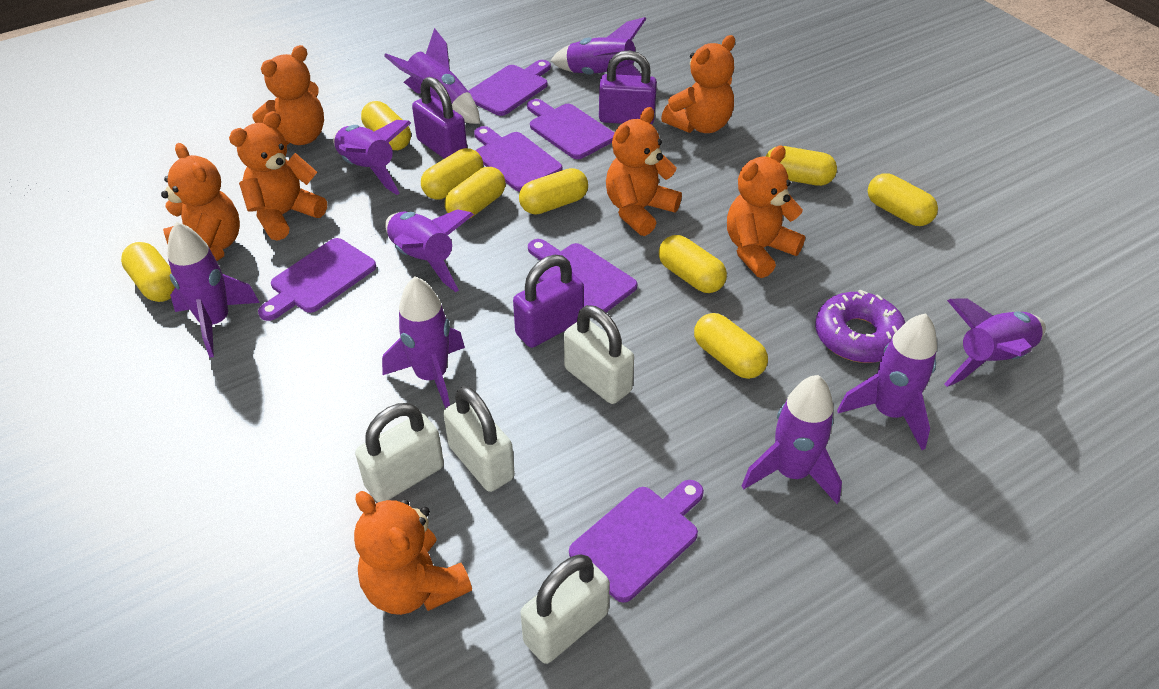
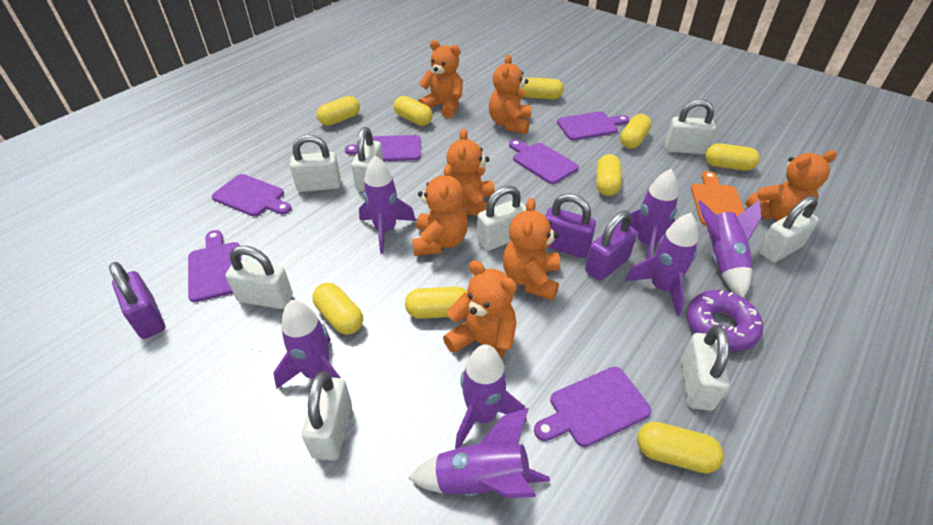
orange cutting board: 0 -> 1
purple rocket: 9 -> 7
white padlock: 4 -> 8

